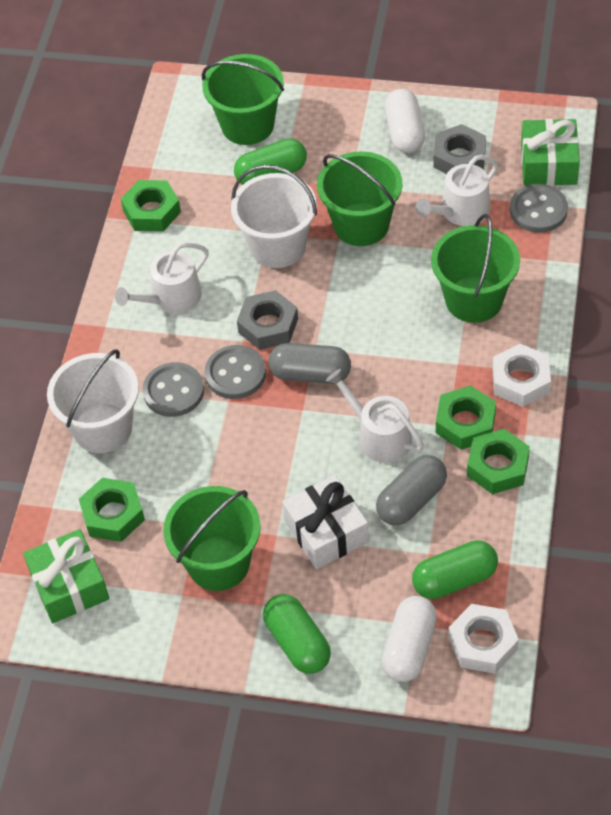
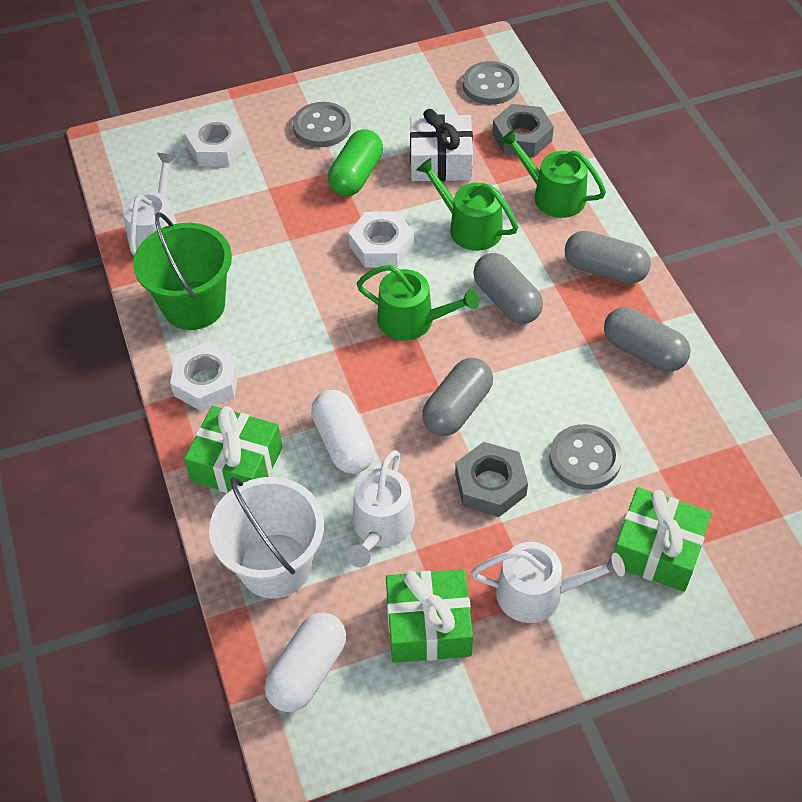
green bucket: 4 -> 1
green capsule: 3 -> 1
green gift: 2 -> 3
green nut: 4 -> 0
green watering can: 0 -> 3
grey capsule: 2 -> 4
white bucket: 2 -> 1
white nut: 2 -> 3

